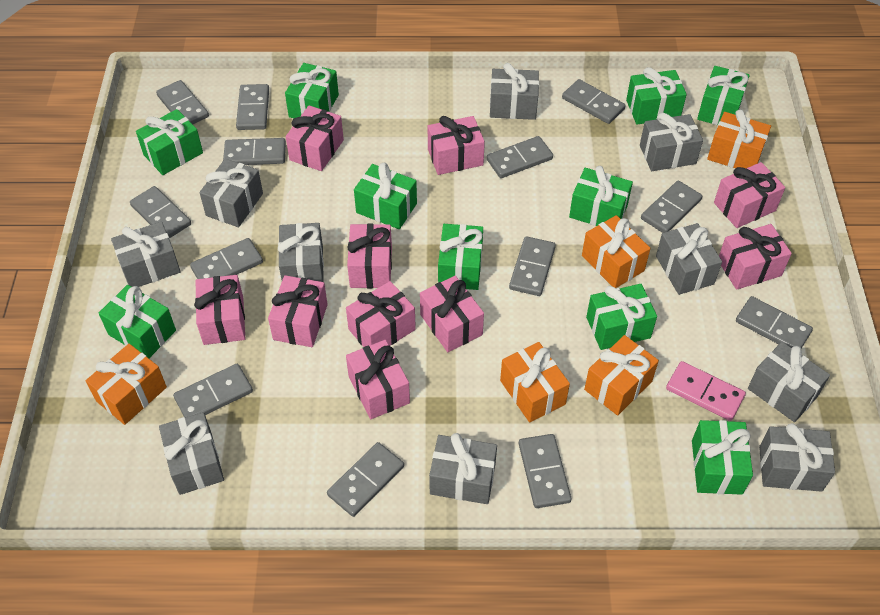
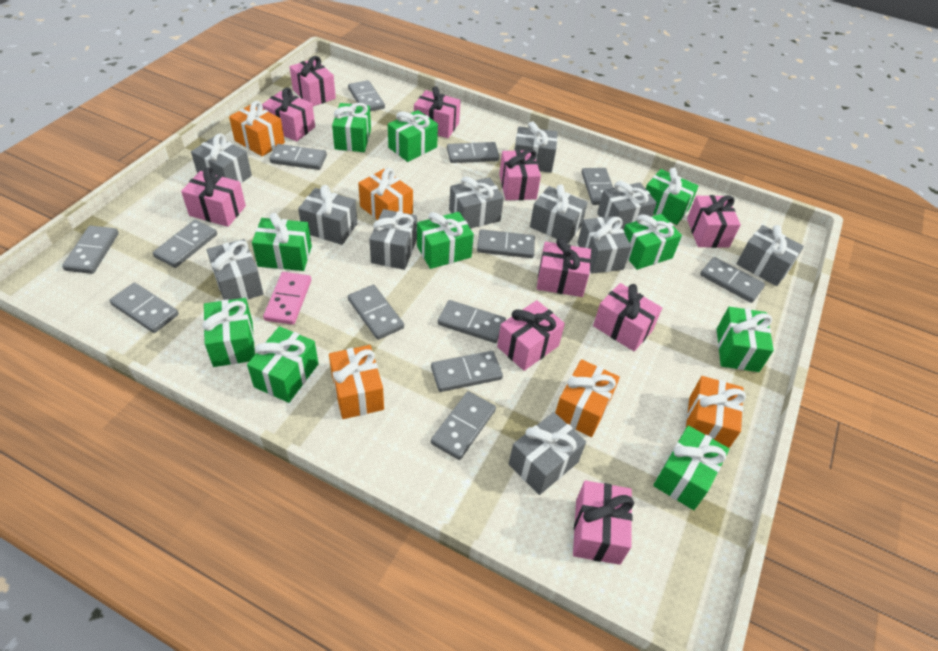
grey gift: 10 -> 11

